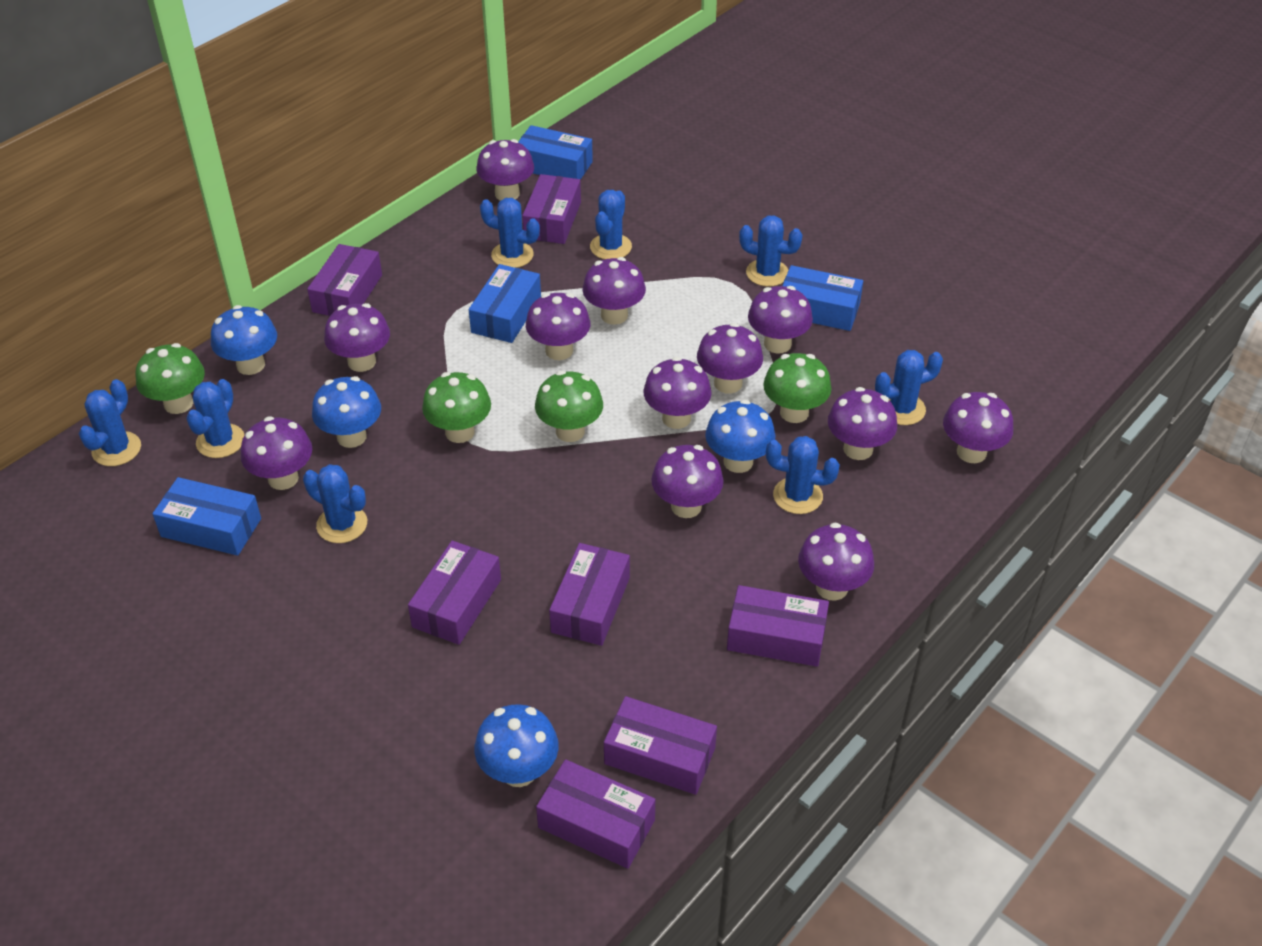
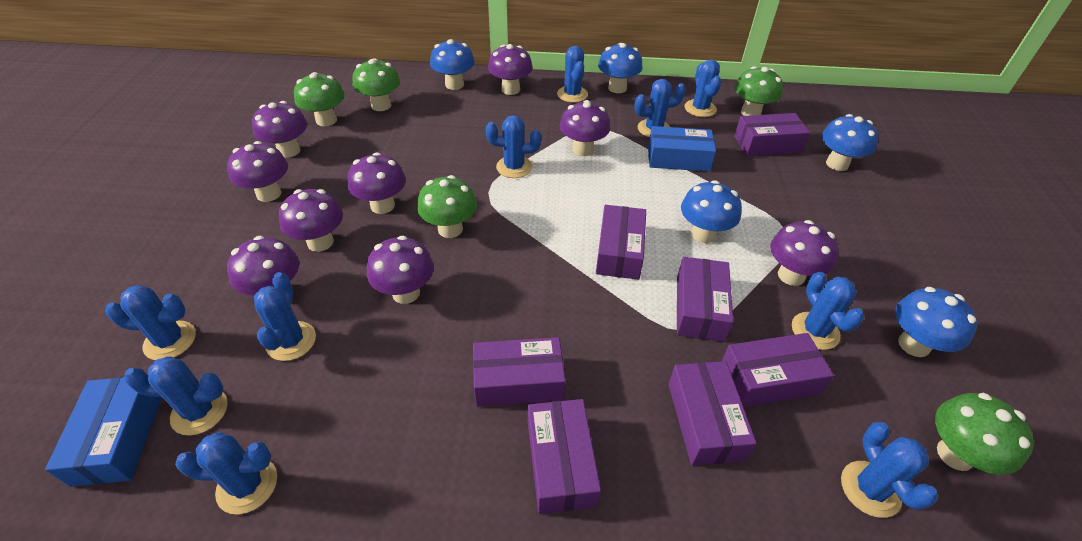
blue box: 4 -> 2
blue cactus: 8 -> 10
blue mushroom: 4 -> 5
green mushroom: 4 -> 5
purple mushroom: 12 -> 9

